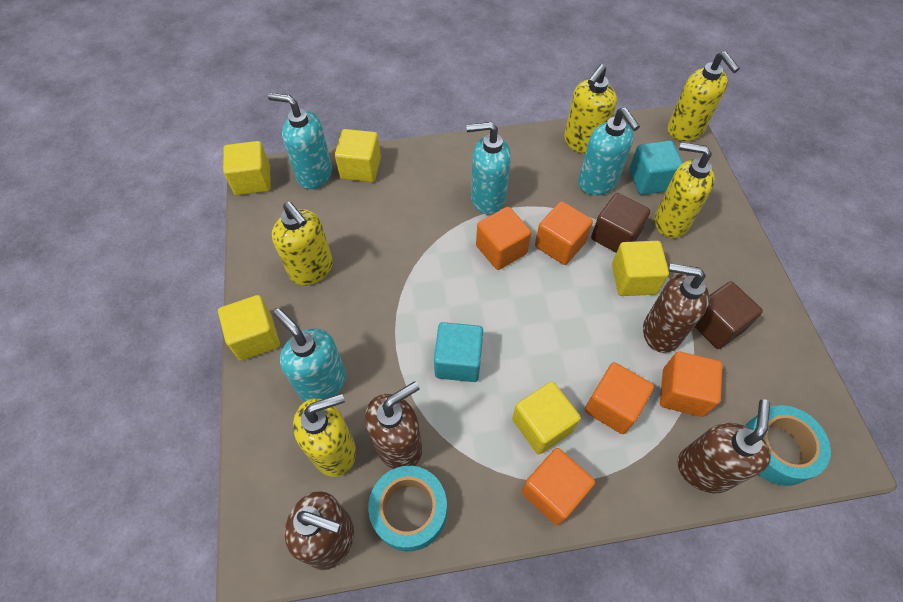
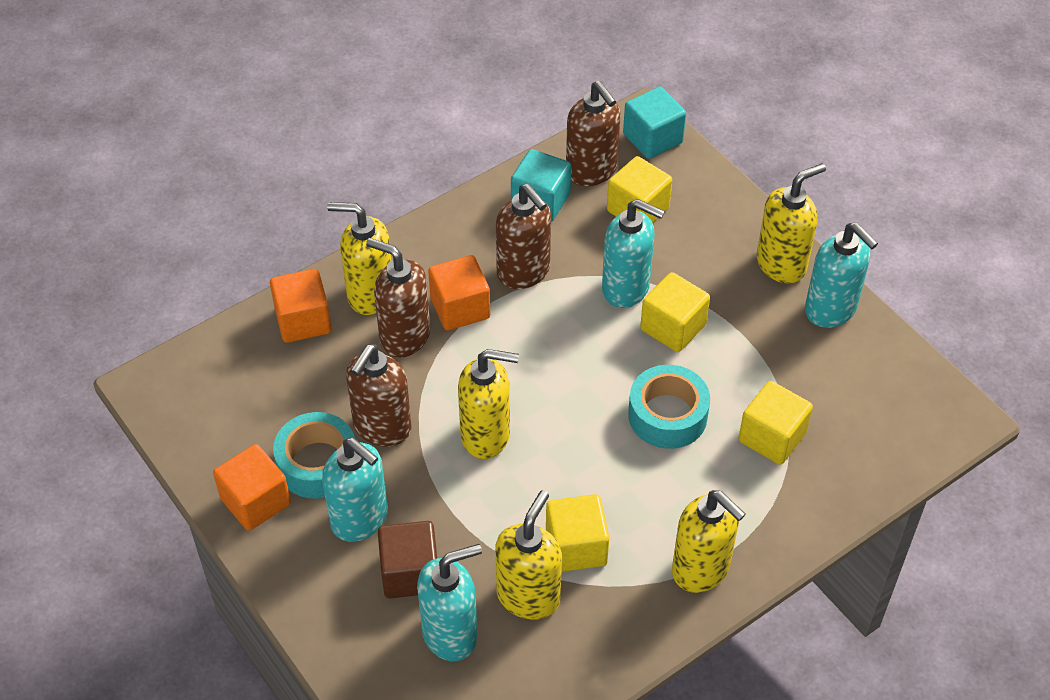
brown cube: 2 -> 1
orange cube: 5 -> 3
yellow cube: 5 -> 4

